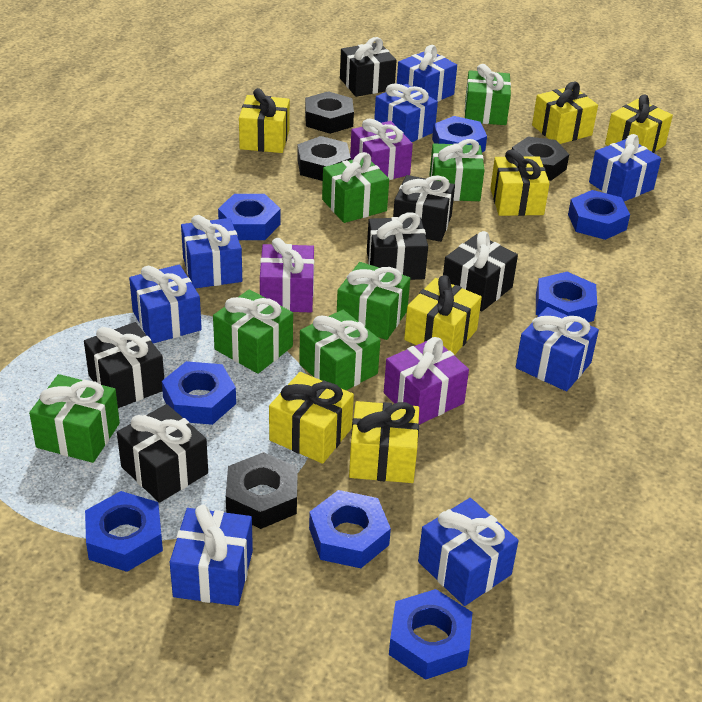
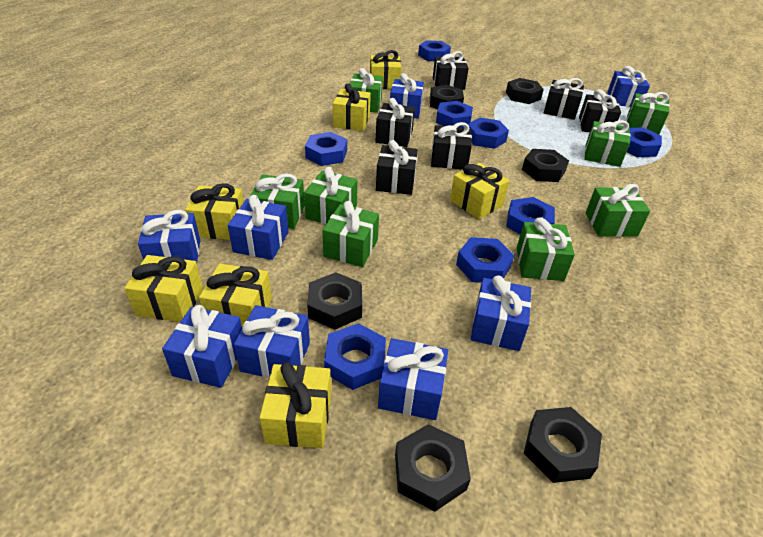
black nut: 4 -> 6
green gift: 7 -> 8
purple gift: 3 -> 0

